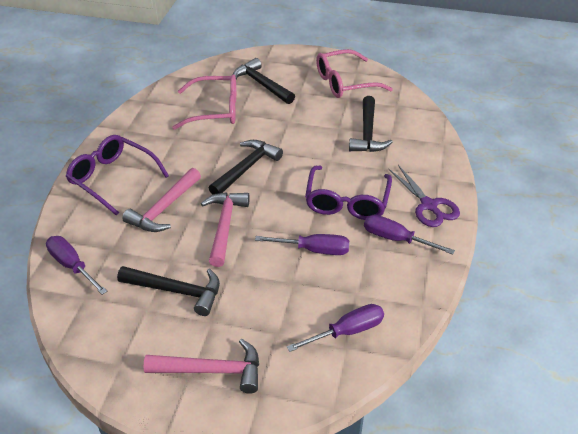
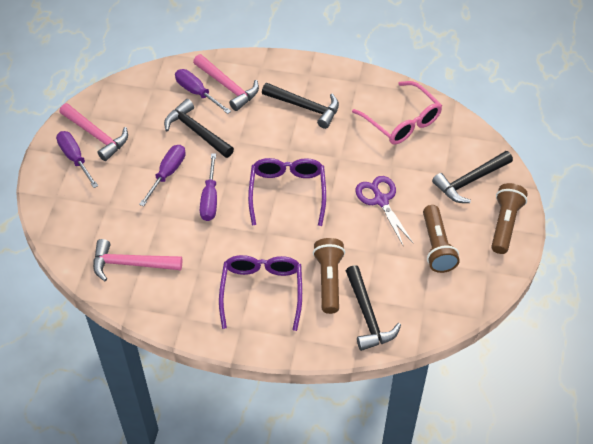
brown flashlight: 0 -> 3
pink glasses: 2 -> 1

